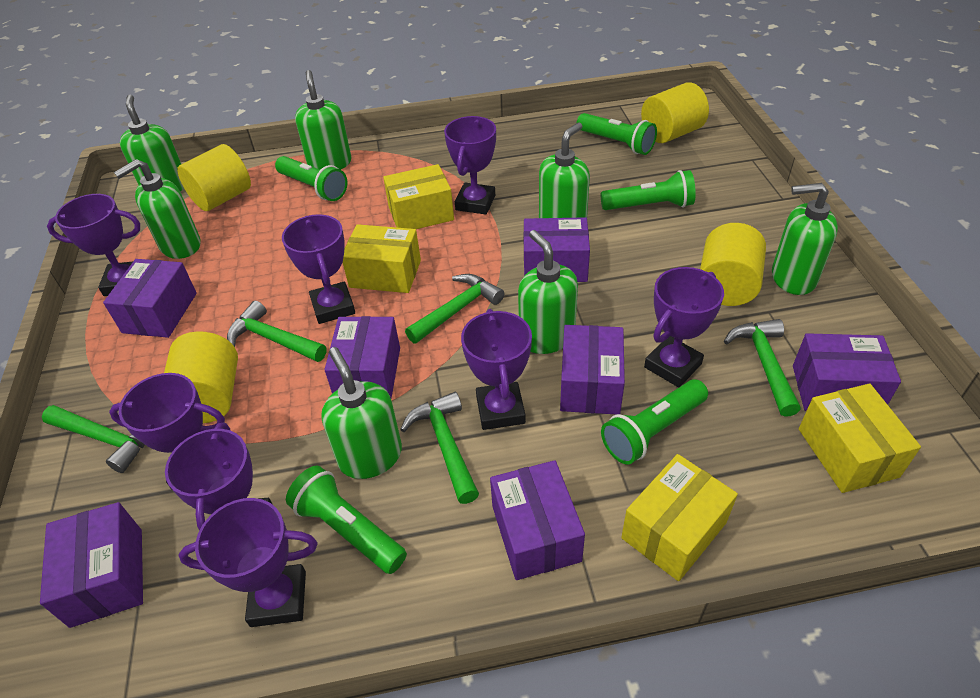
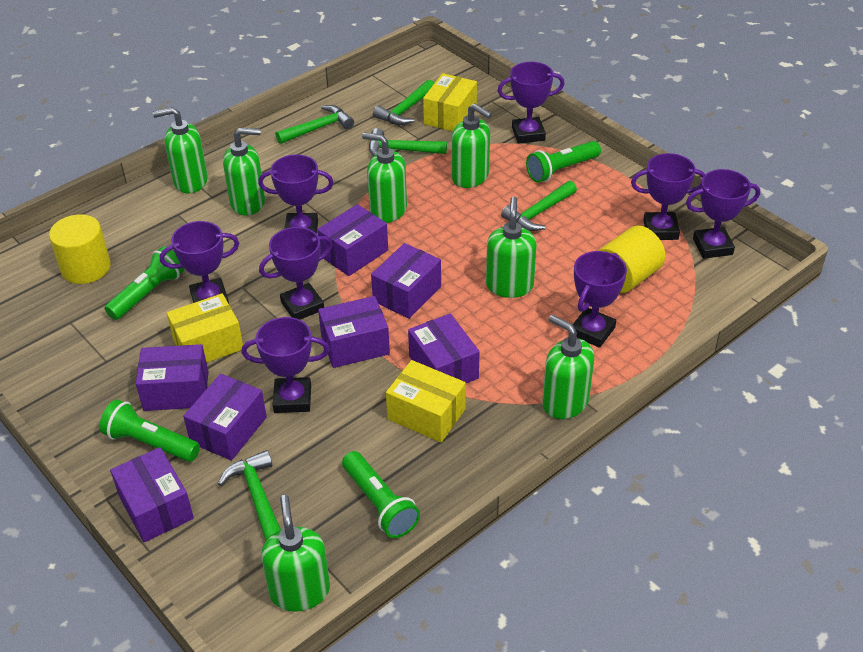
green flashlight: 5 -> 4
yellow box: 4 -> 3
yellow cylinder: 4 -> 2

